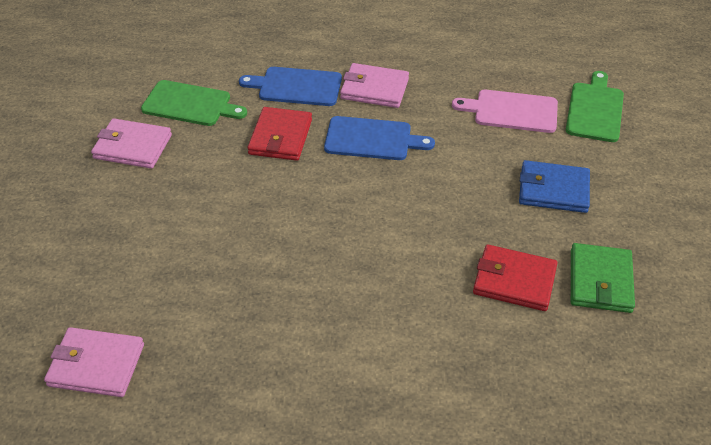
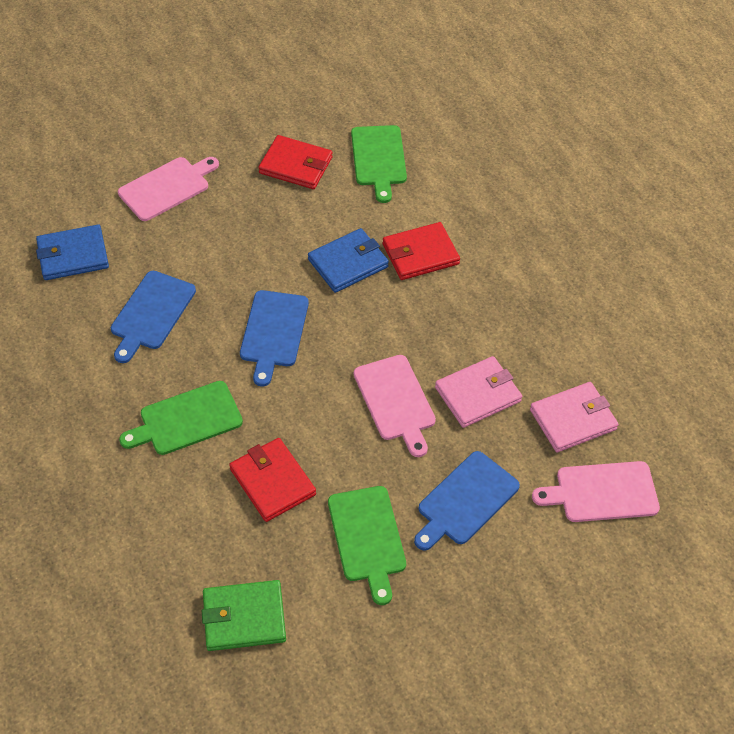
blue cutting board: 2 -> 3
blue wallet: 1 -> 2
green cutting board: 2 -> 3
pink cutting board: 1 -> 3
pink wallet: 3 -> 2
red wallet: 2 -> 3

